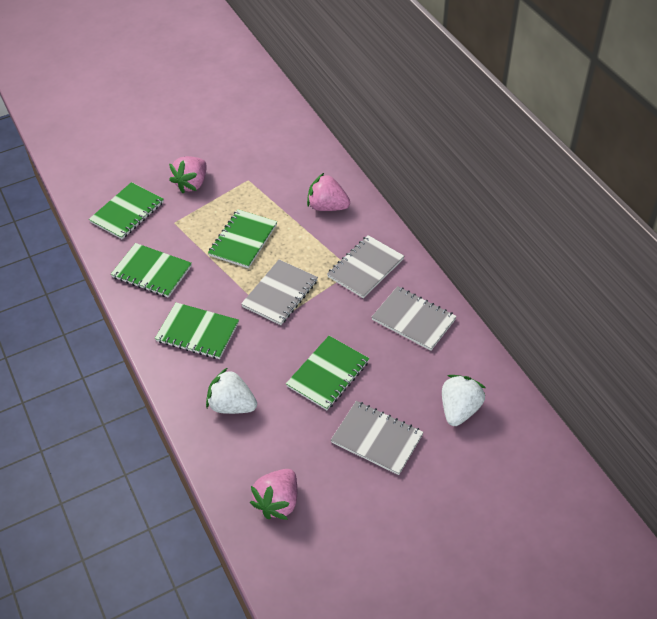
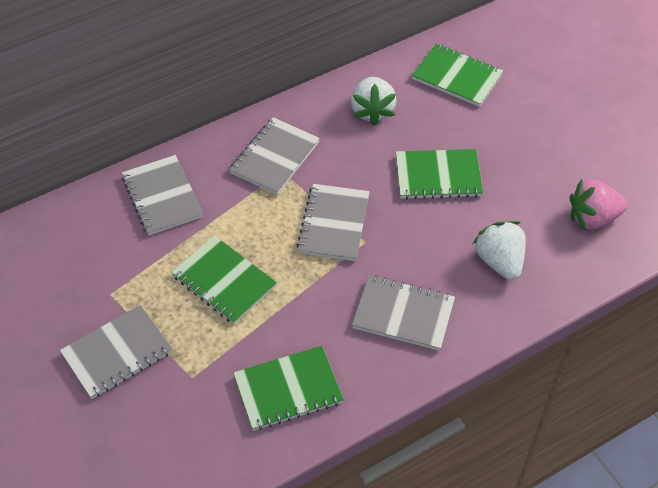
green notebook: 5 -> 4
grey notebook: 4 -> 5
pink strawberry: 3 -> 1

